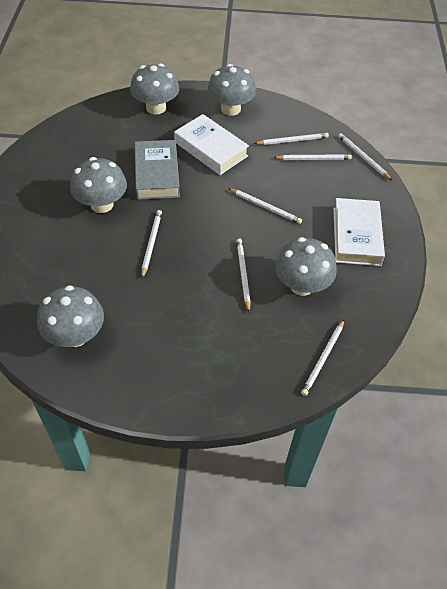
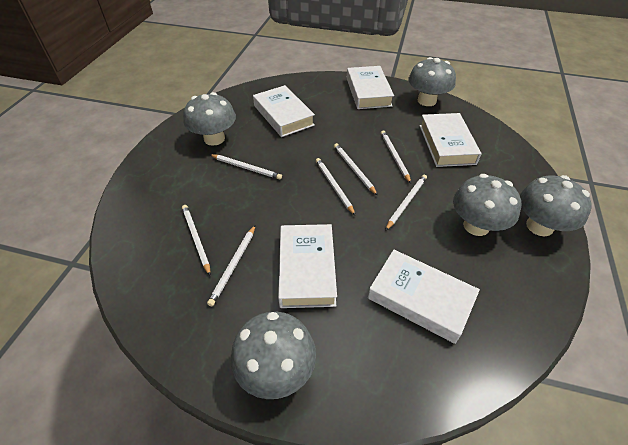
grey book: 1 -> 0
white book: 2 -> 5

